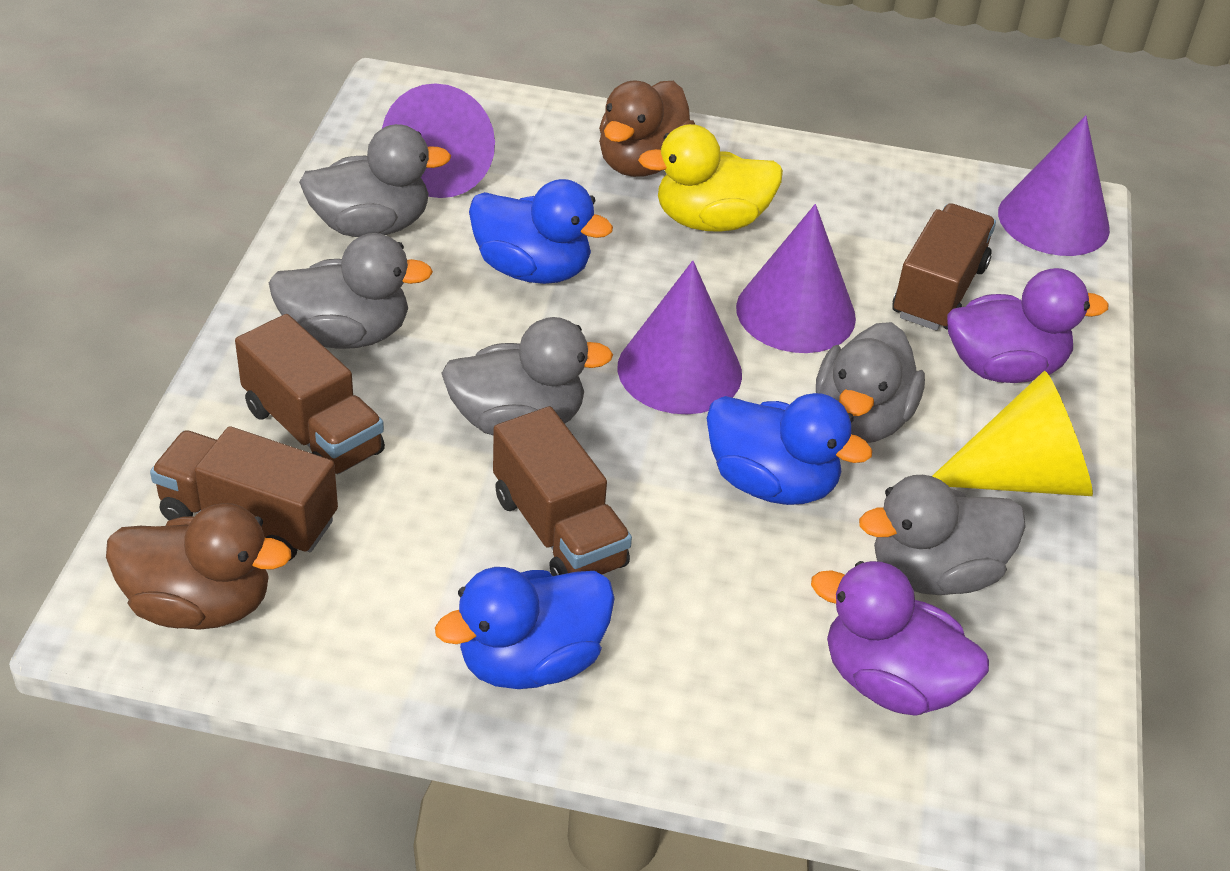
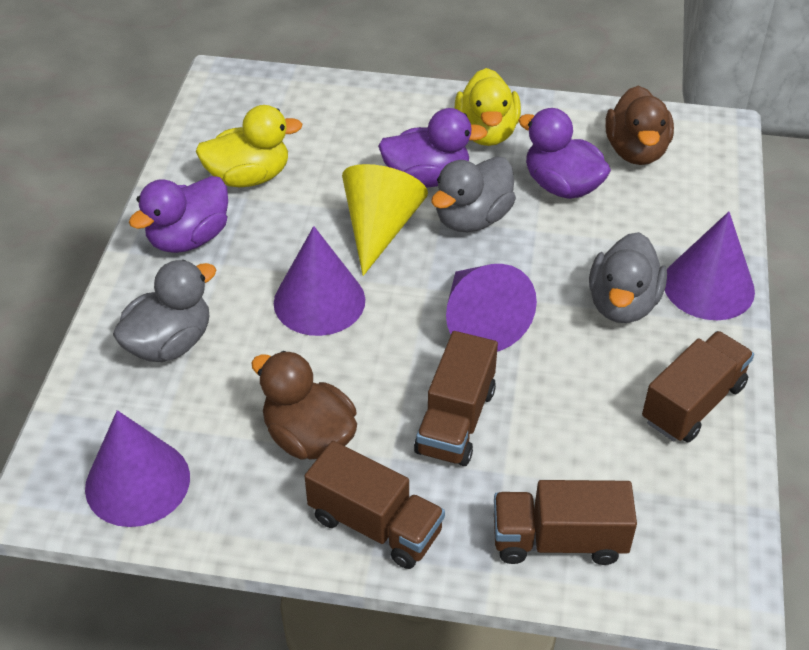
blue duck: 3 -> 0
grey duck: 5 -> 3
purple duck: 2 -> 3
yellow duck: 1 -> 2

